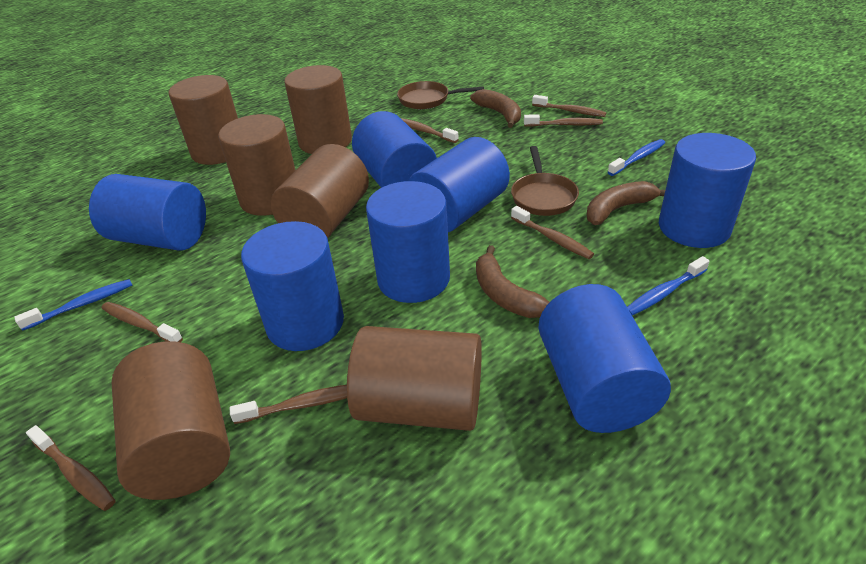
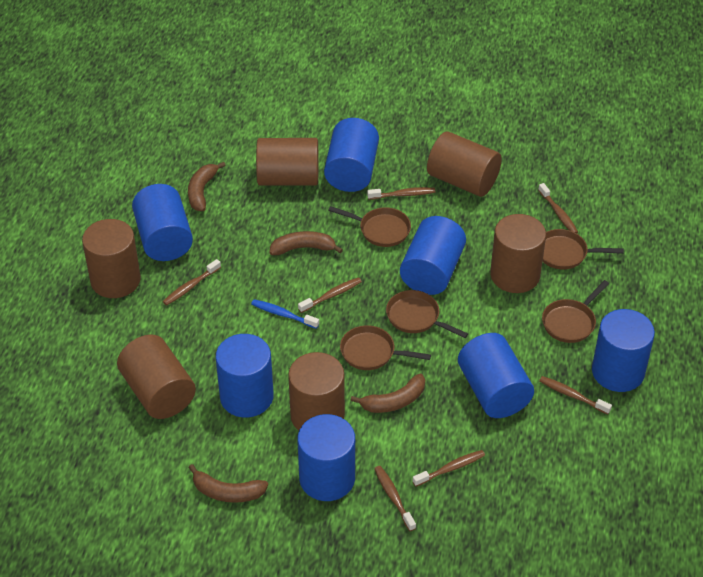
blue toothbrush: 3 -> 1
brown banana: 3 -> 4
brown pan: 2 -> 5

